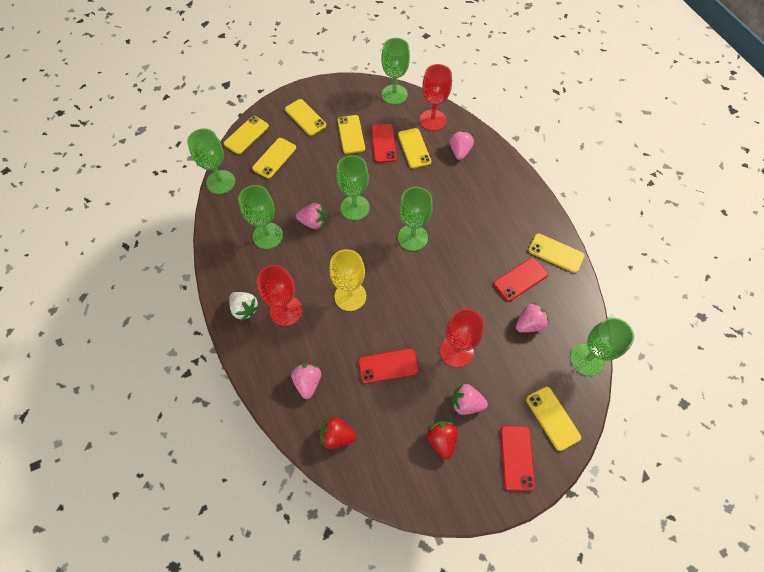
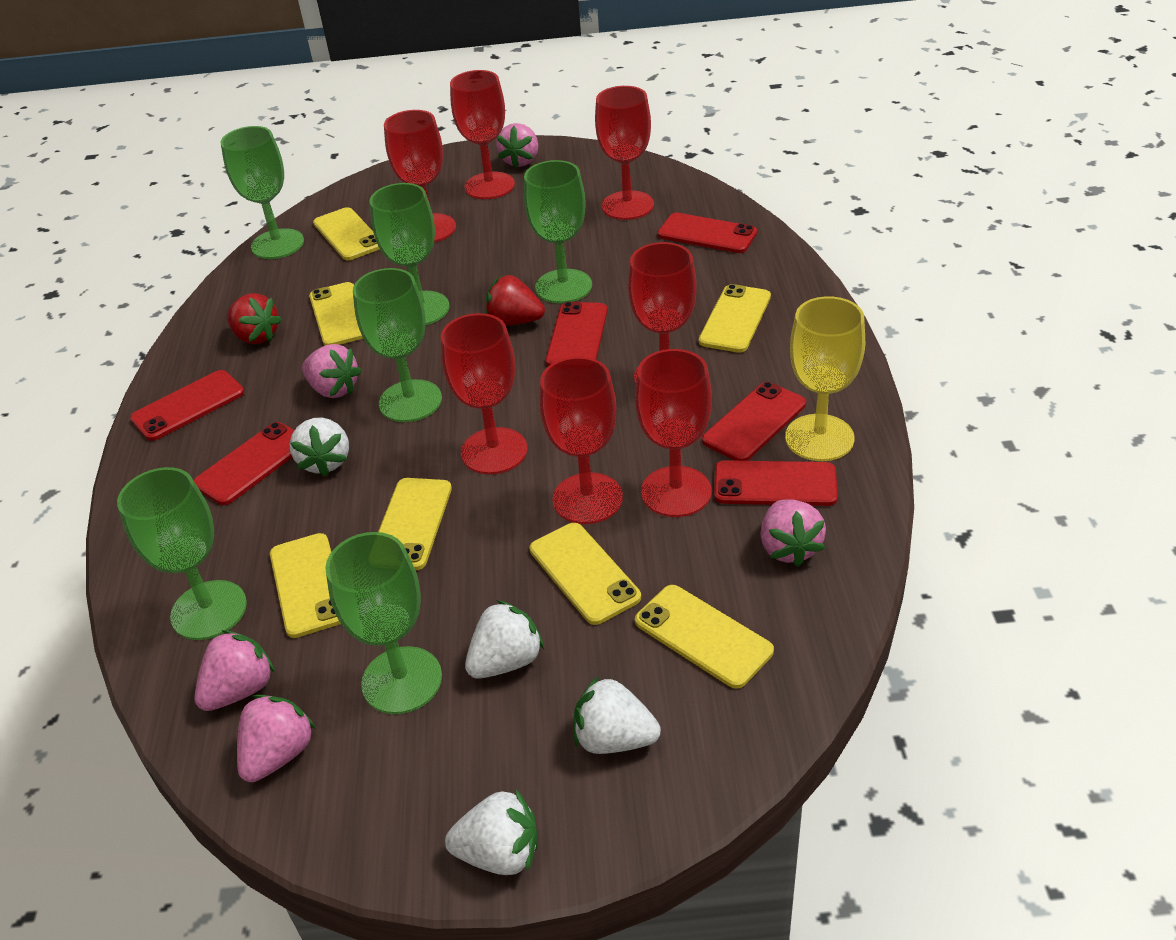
red goblet: 3 -> 7
red phone: 4 -> 6
white strawberry: 1 -> 4

